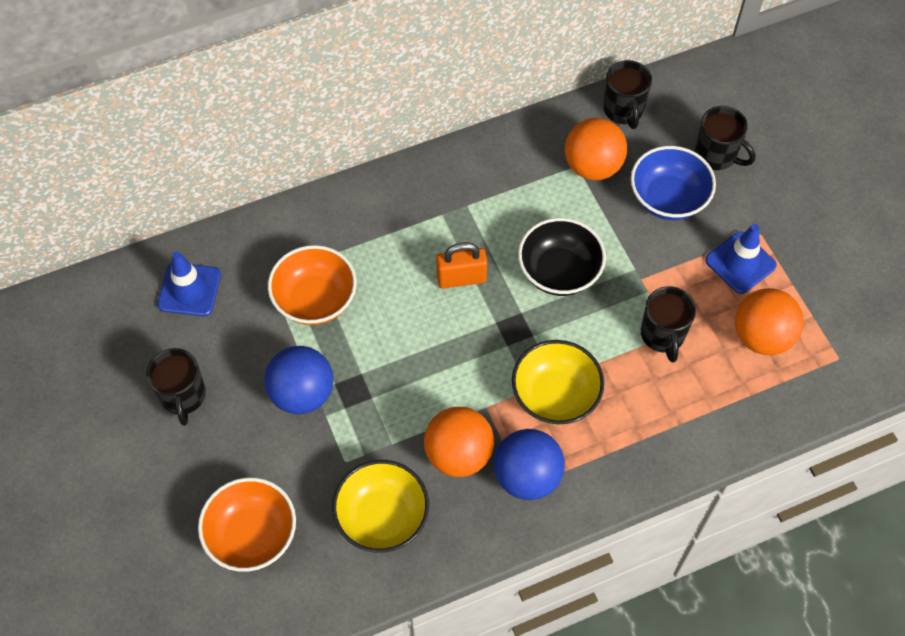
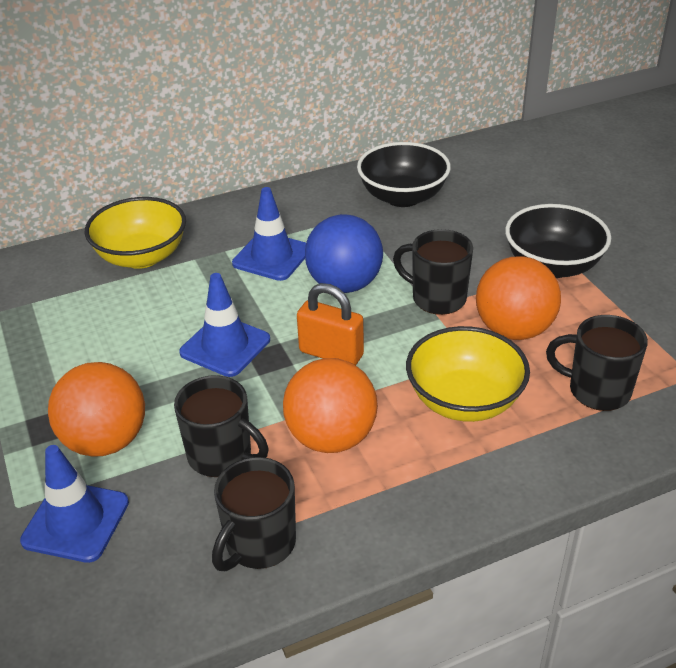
black bowl: 1 -> 2
blue ball: 2 -> 1
blue bowl: 1 -> 0
blue traffic cone: 2 -> 3
orange bowl: 2 -> 0

